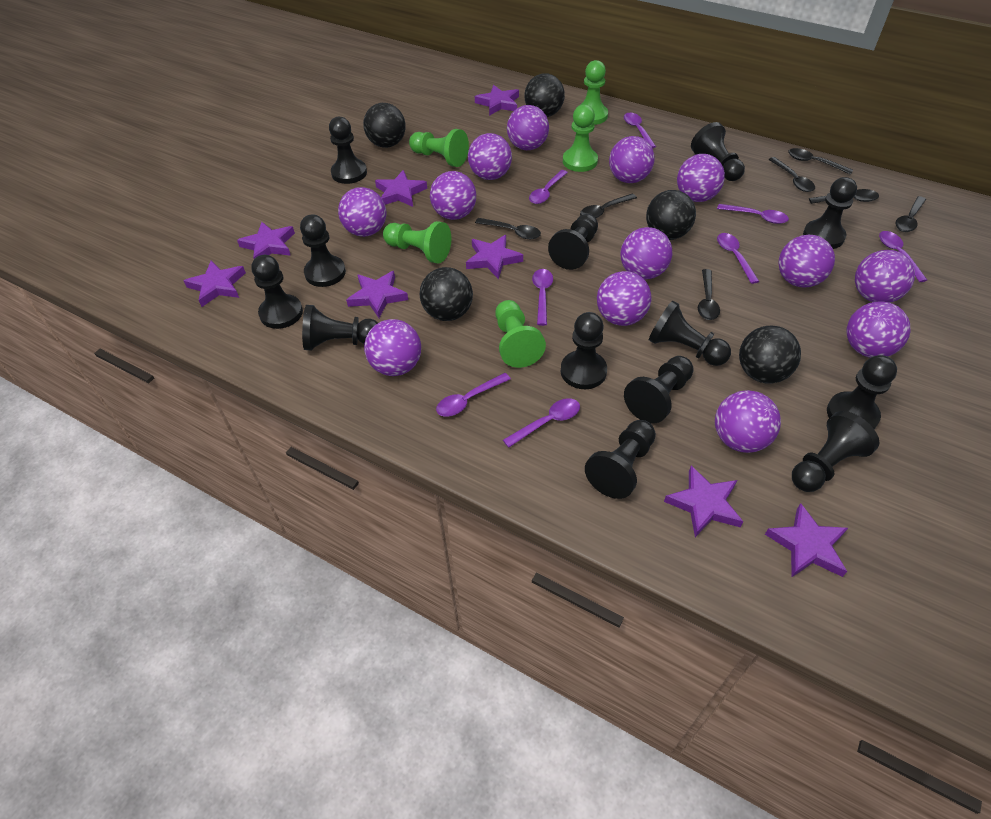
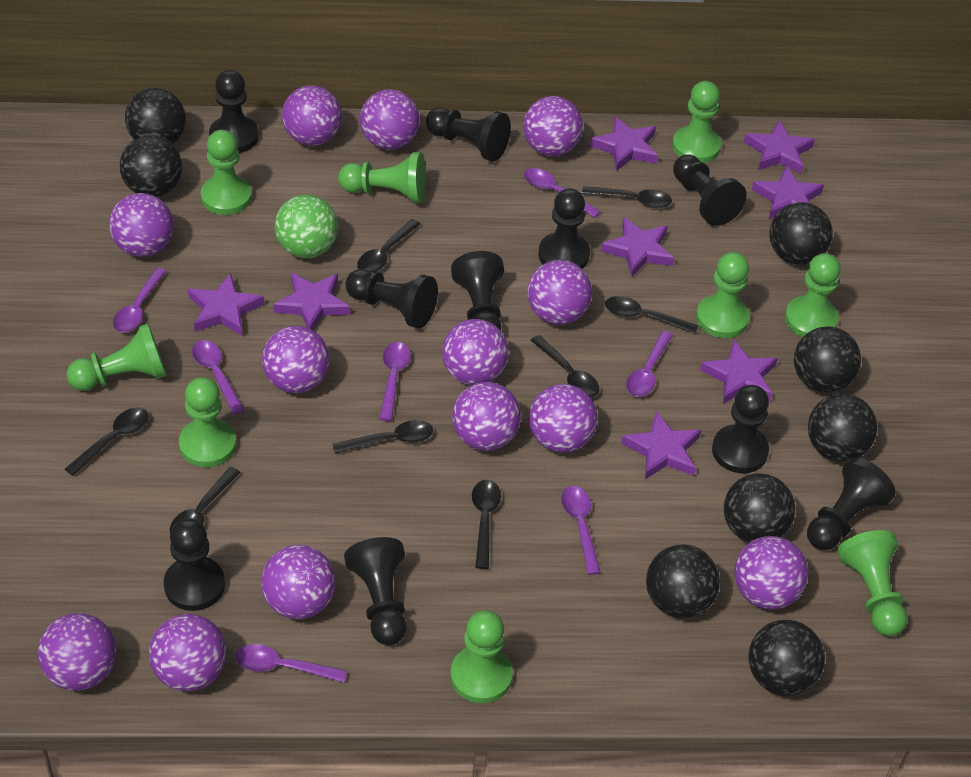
black ball: 5 -> 8
black pawn: 13 -> 10
black spoon: 7 -> 8
green ball: 0 -> 1
green pawn: 5 -> 9
purple spoon: 8 -> 7

